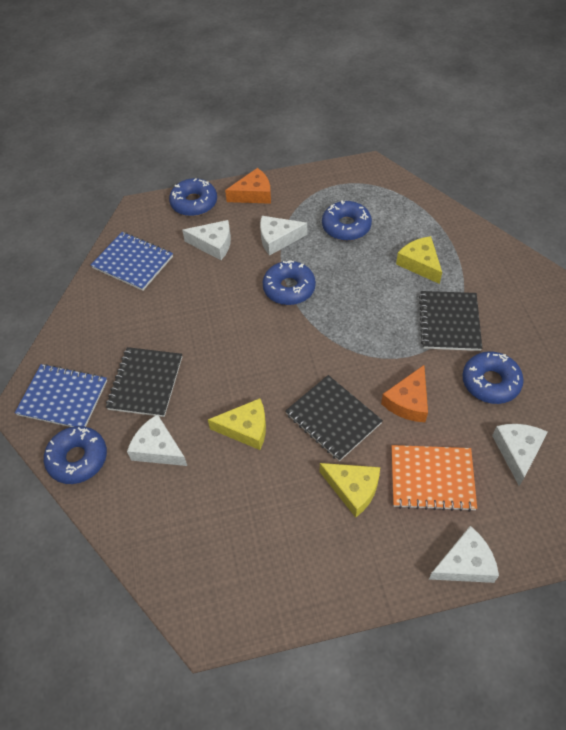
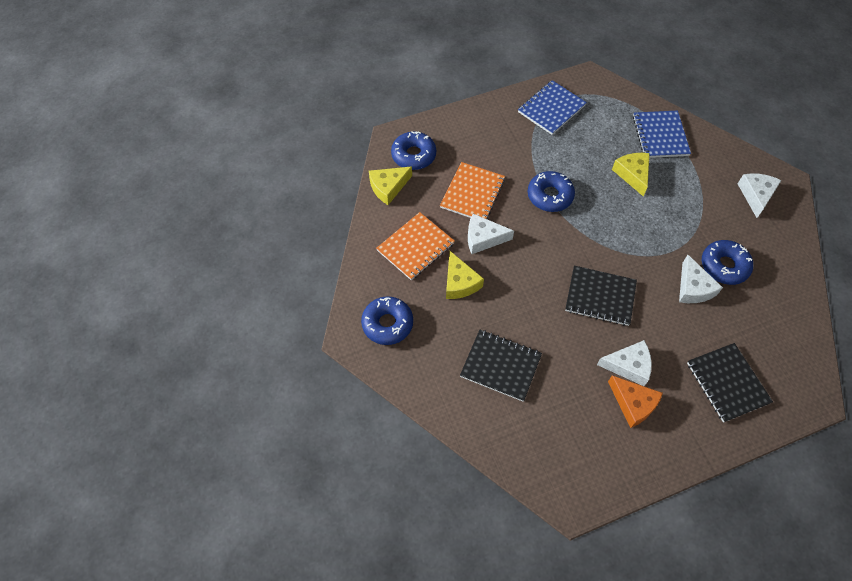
blue donut: 5 -> 4
orange cheese: 2 -> 1
orange notebook: 1 -> 2
white cheese: 5 -> 4

